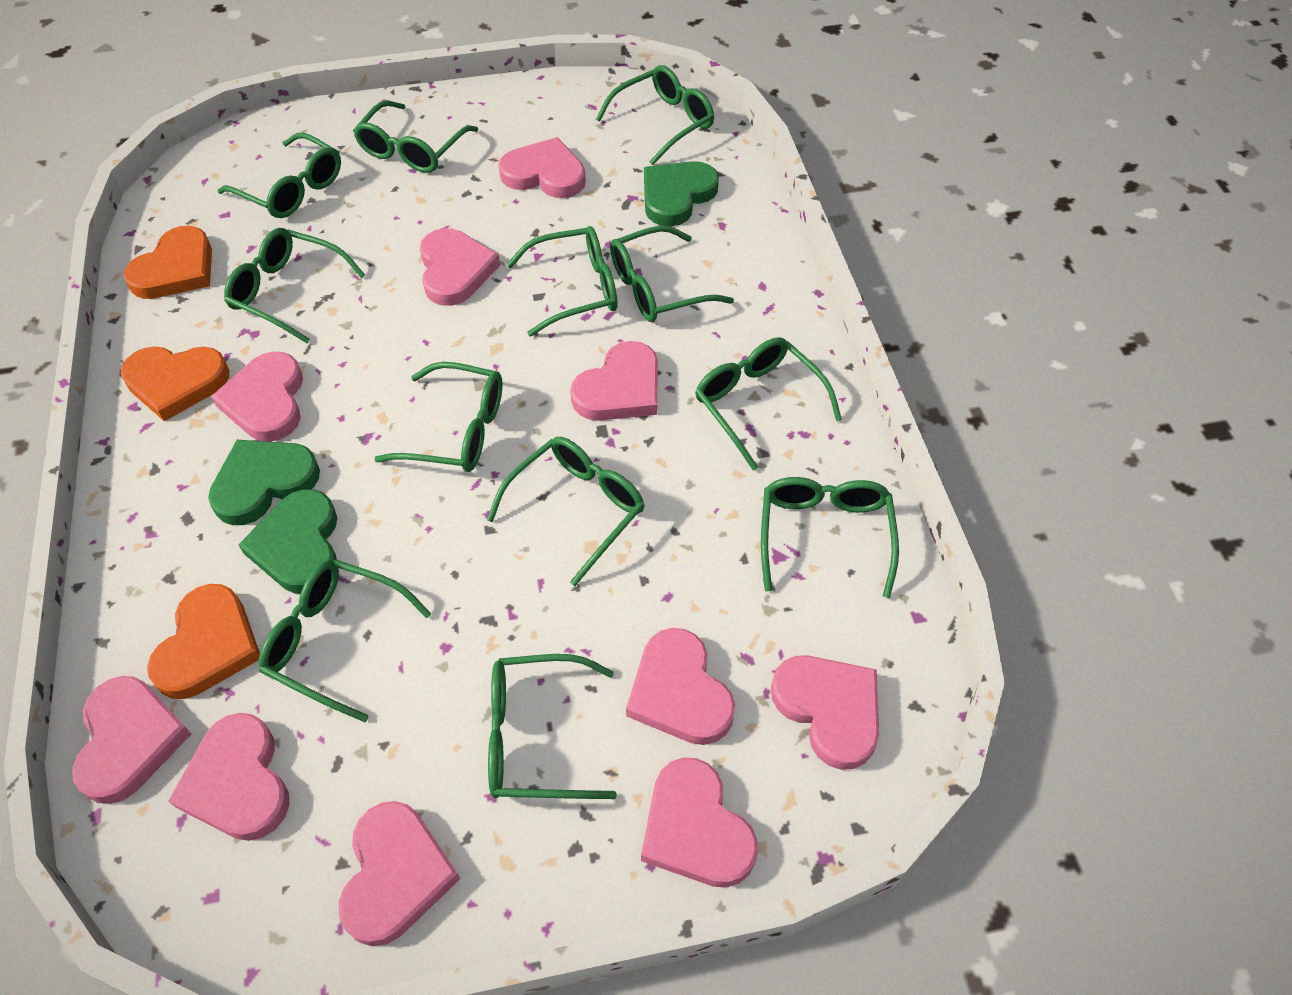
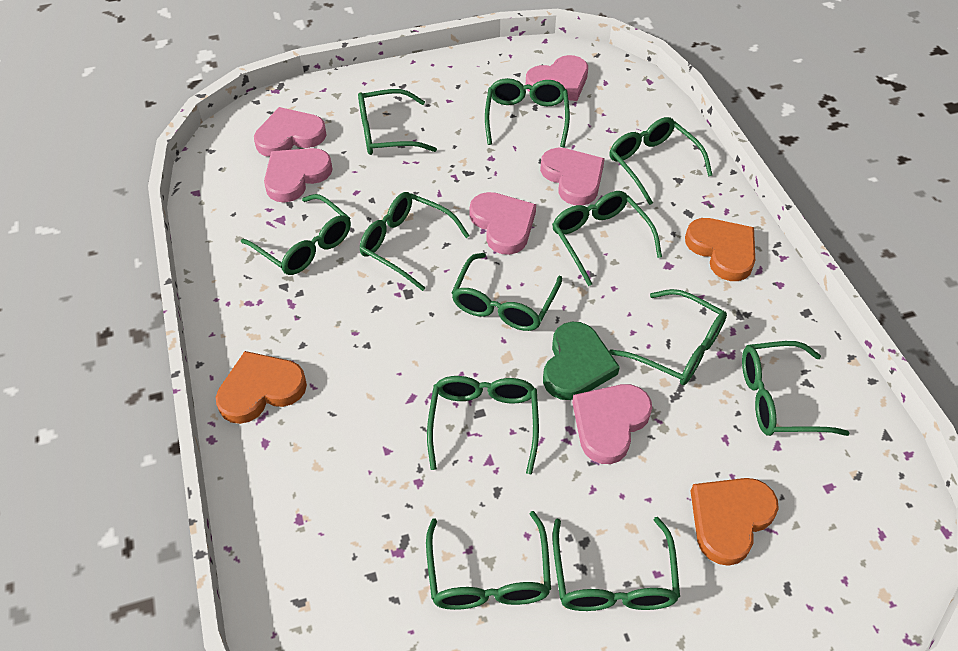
green heart: 3 -> 1
pink heart: 10 -> 6

